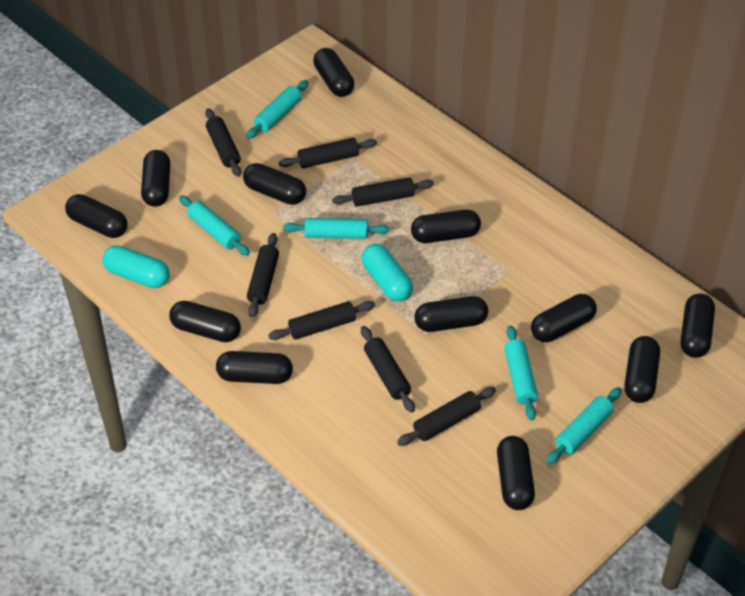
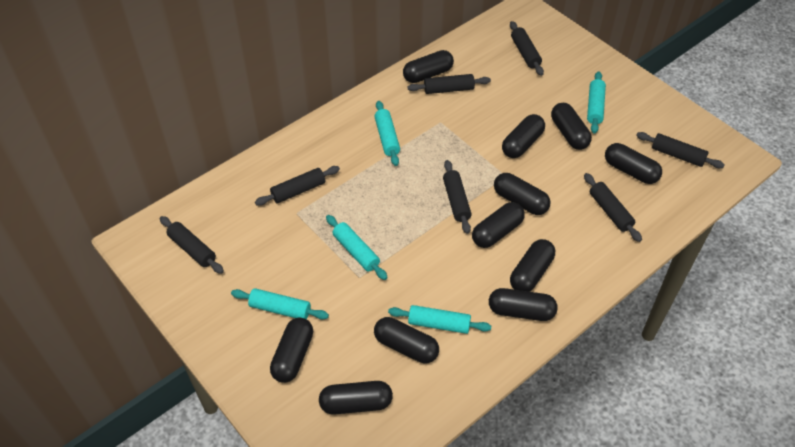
black capsule: 12 -> 11
turquoise capsule: 2 -> 0

